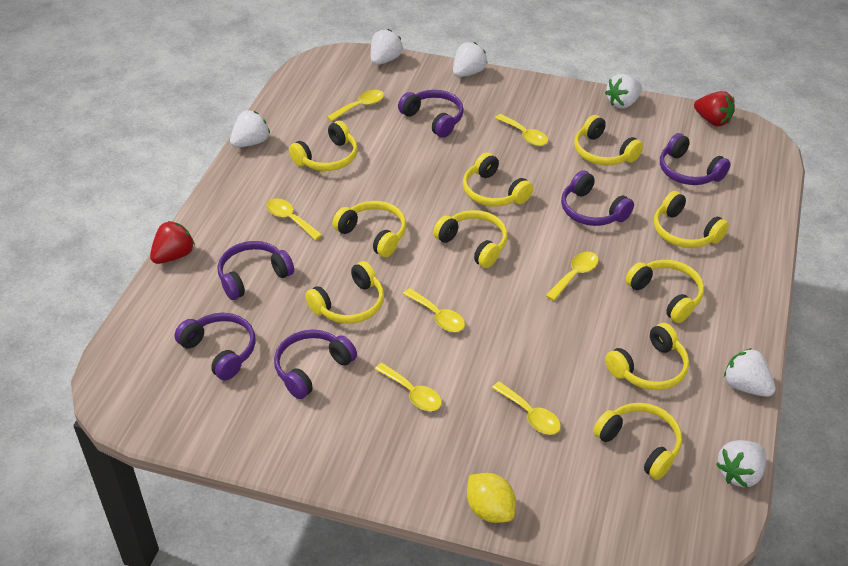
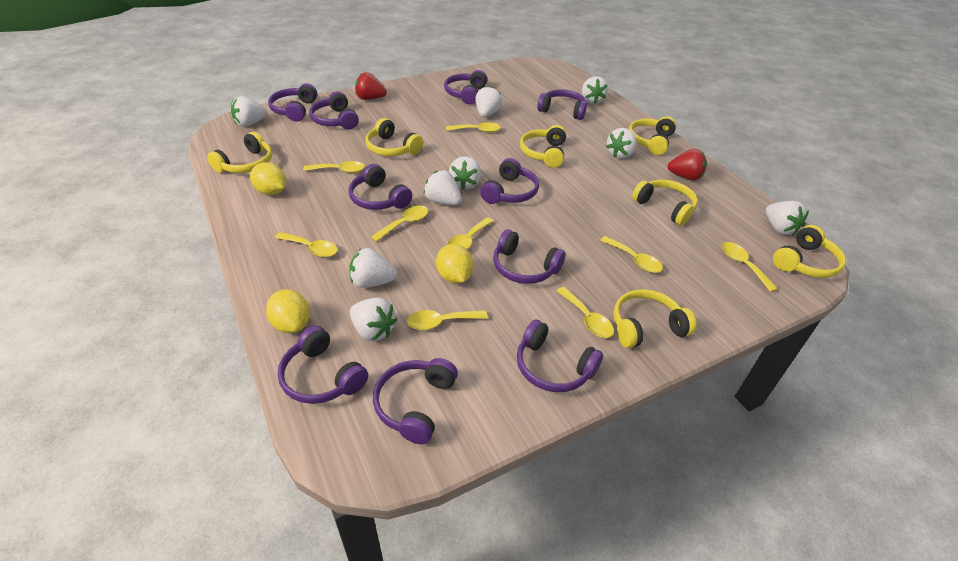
purple headphones: 6 -> 10
white strawberry: 6 -> 9
yellow headphones: 10 -> 7
yellow lemon: 1 -> 3
yellow spoon: 7 -> 9

